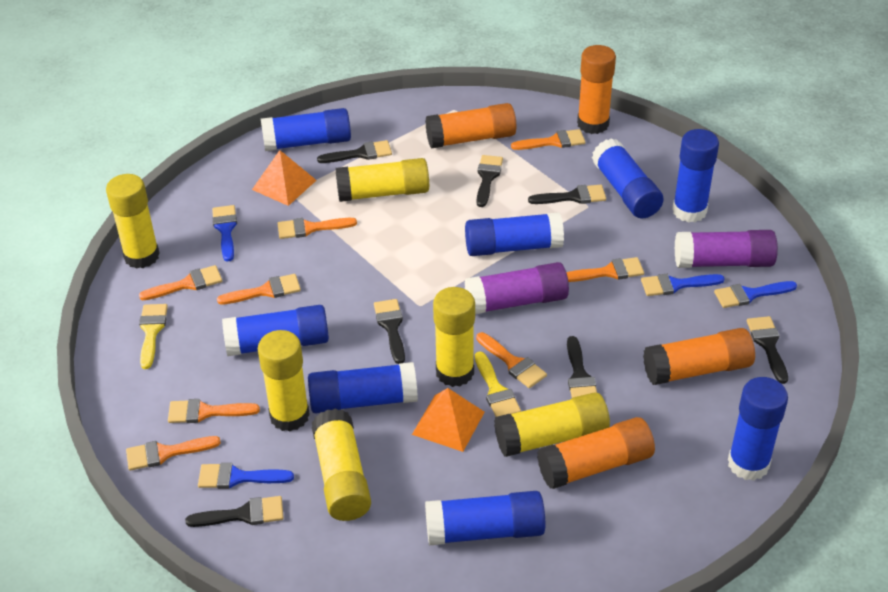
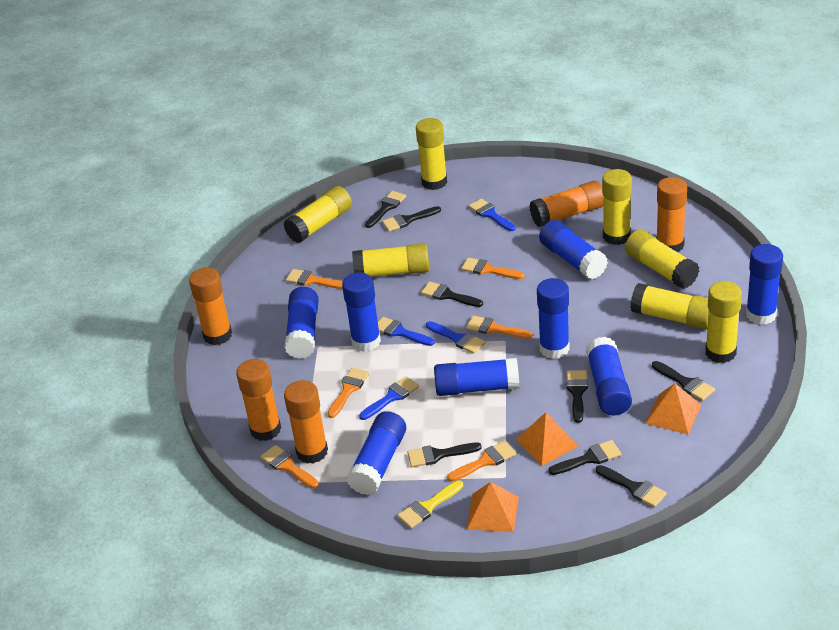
black brush: 7 -> 8
orange brush: 8 -> 6
orange glue stick: 4 -> 5
orange pyramid: 2 -> 3
purple glue stick: 2 -> 0
yellow brush: 2 -> 1
yellow glue stick: 6 -> 7

